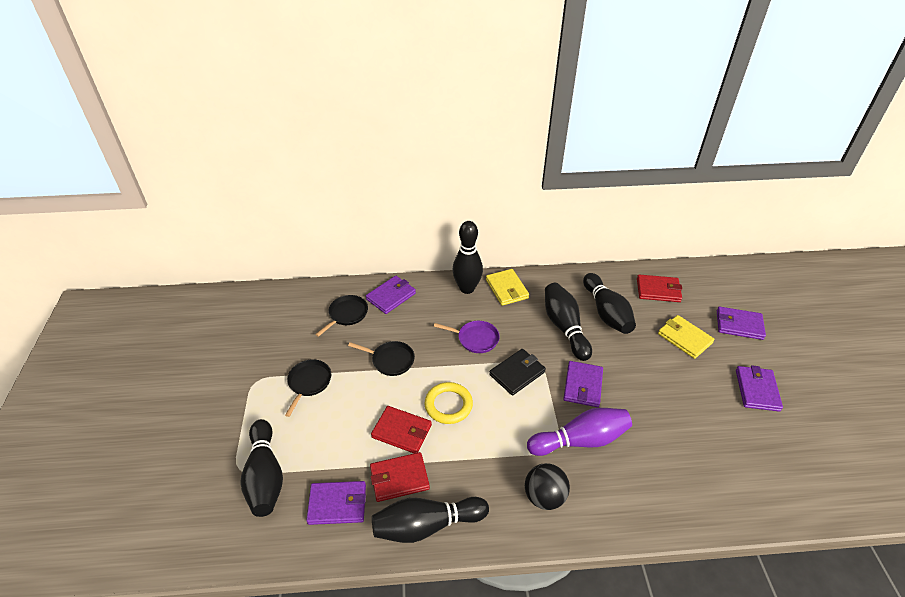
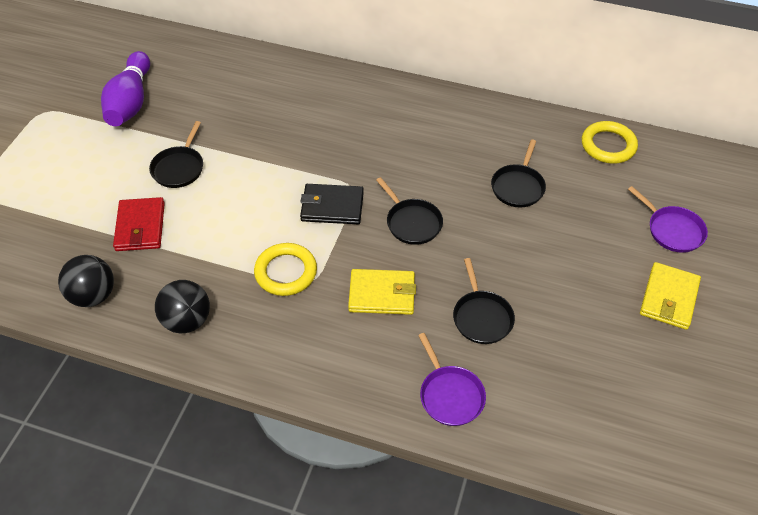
black ball: 1 -> 2
black bowling pin: 5 -> 0
black pan: 3 -> 4
purple pan: 1 -> 2
purple wallet: 5 -> 0
red wallet: 3 -> 1
yellow ring: 1 -> 2

